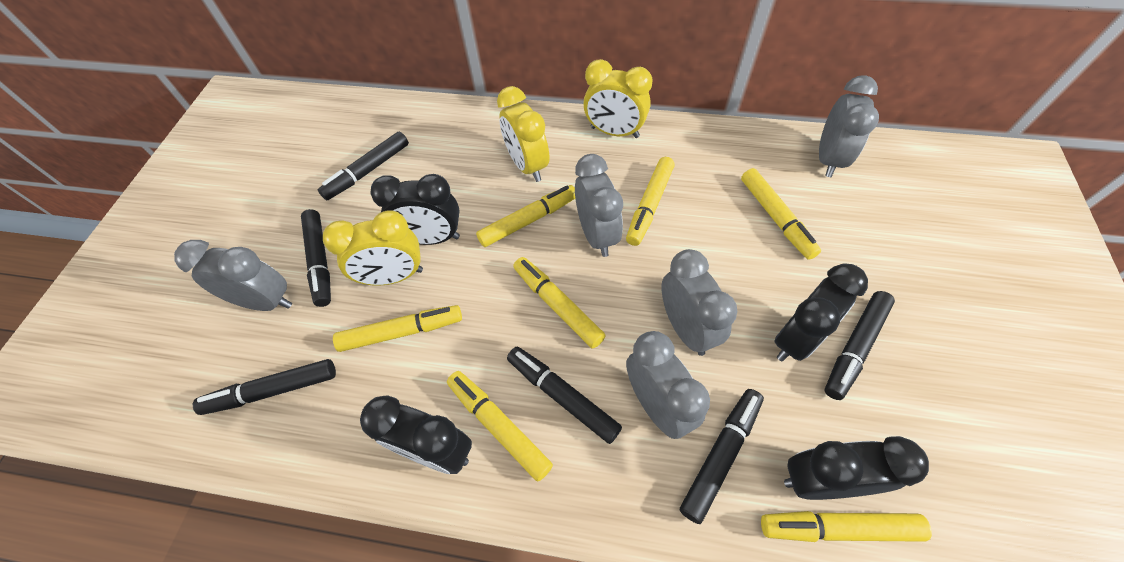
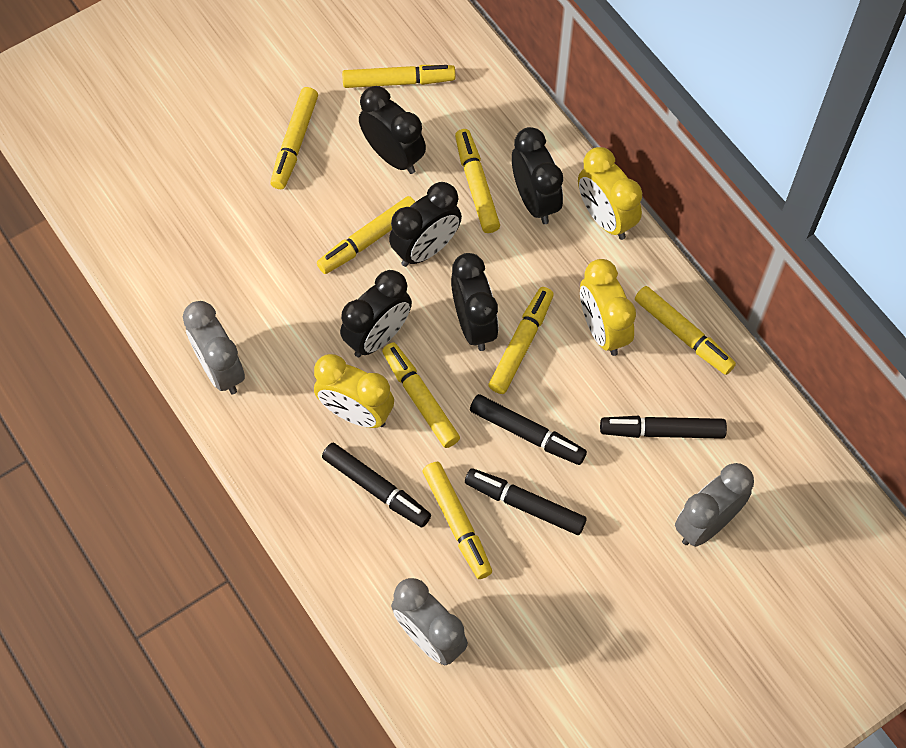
black clock: 4 -> 5
black marker: 6 -> 4
grey clock: 5 -> 3
yellow marker: 7 -> 8

